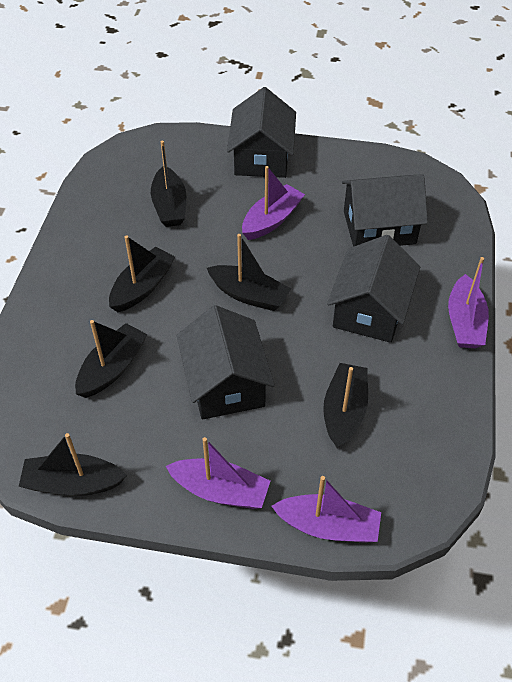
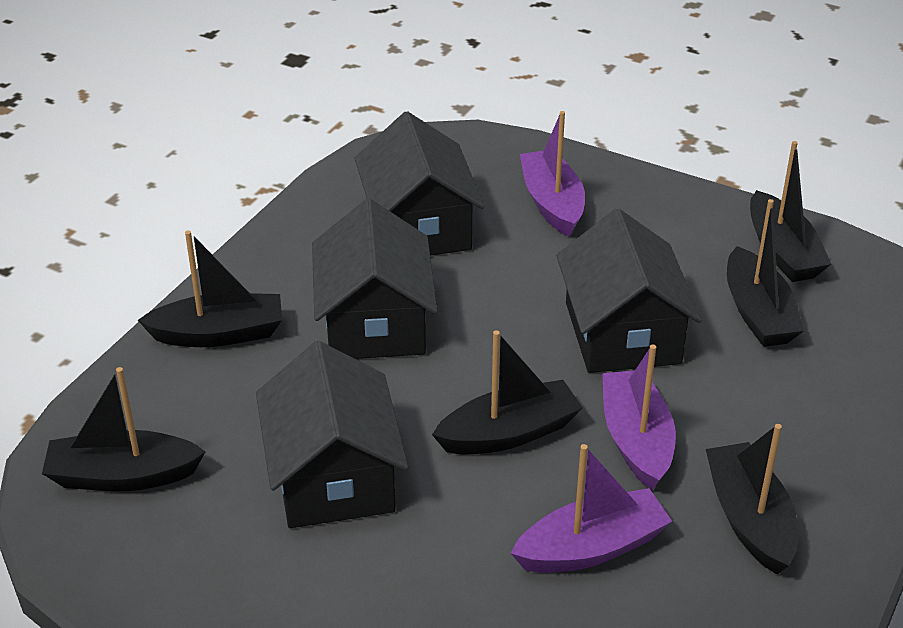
purple boat: 4 -> 3

